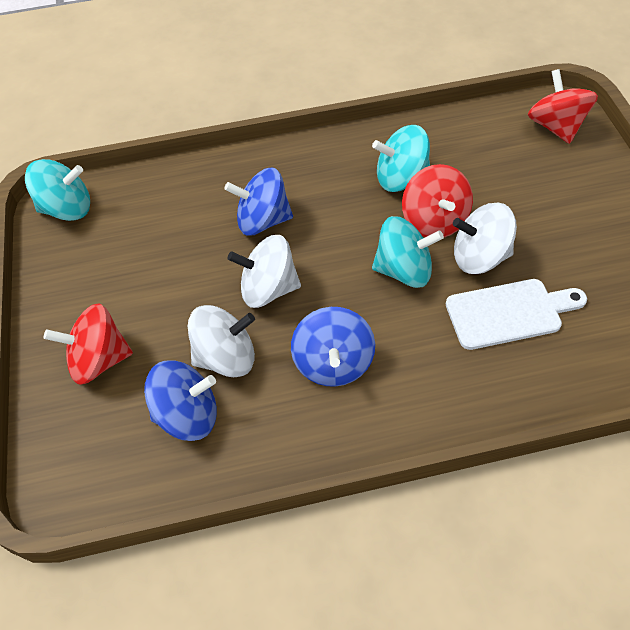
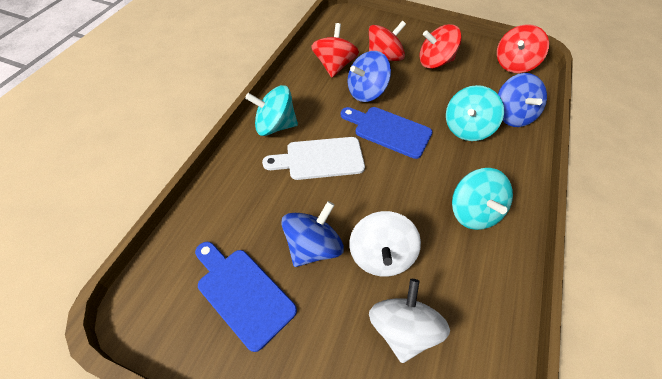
blue cutting board: 0 -> 2
red spinning top: 3 -> 4
white spinning top: 3 -> 2

